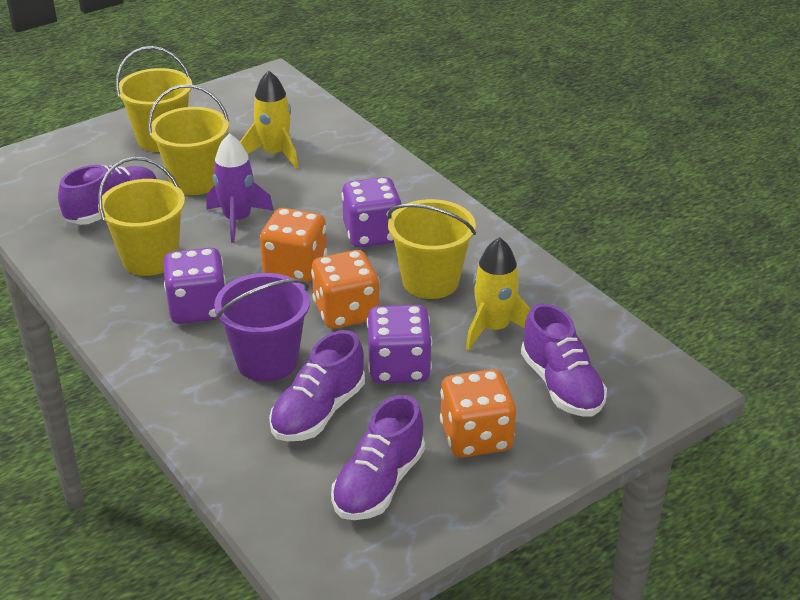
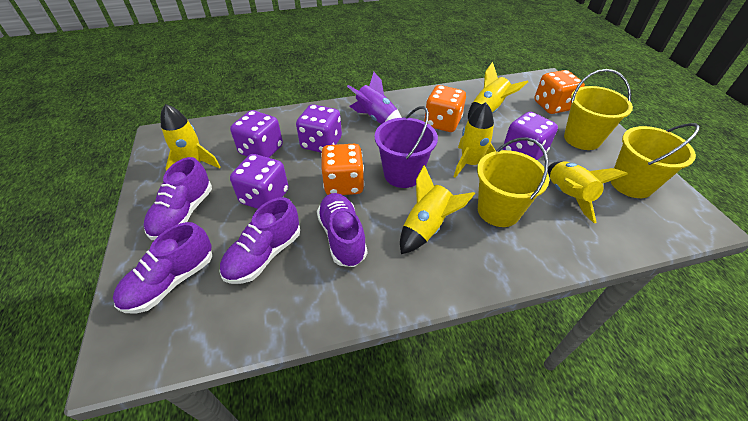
purple dice: 3 -> 4
yellow bucket: 4 -> 3
yellow rocket: 2 -> 5

